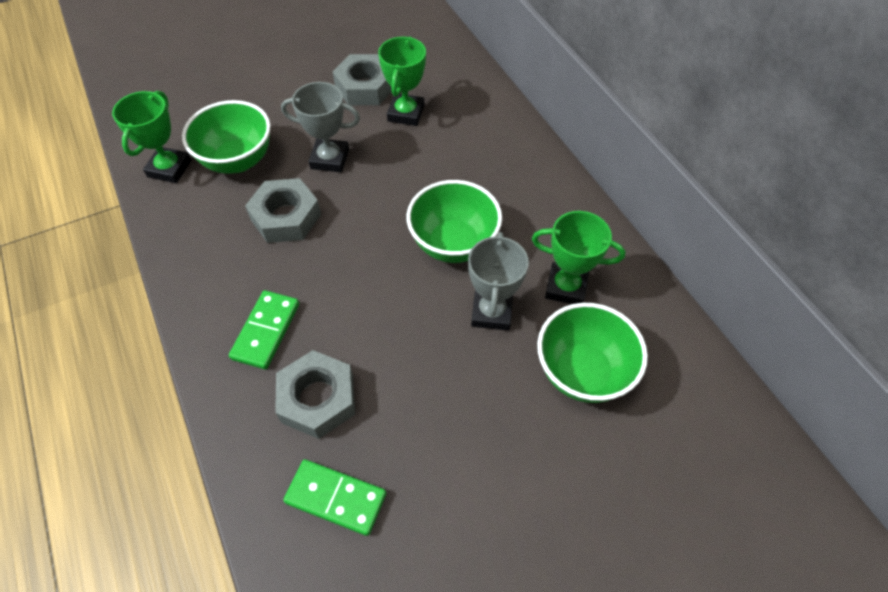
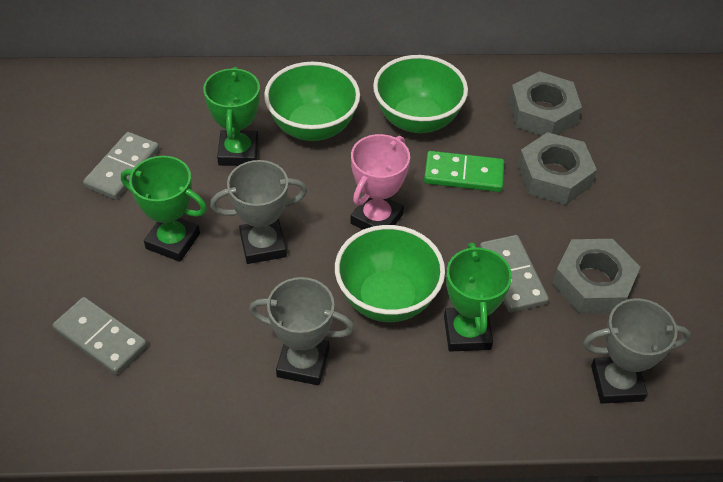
green domino: 2 -> 1
grey domino: 0 -> 3
grey trophy: 2 -> 3
pink trophy: 0 -> 1

